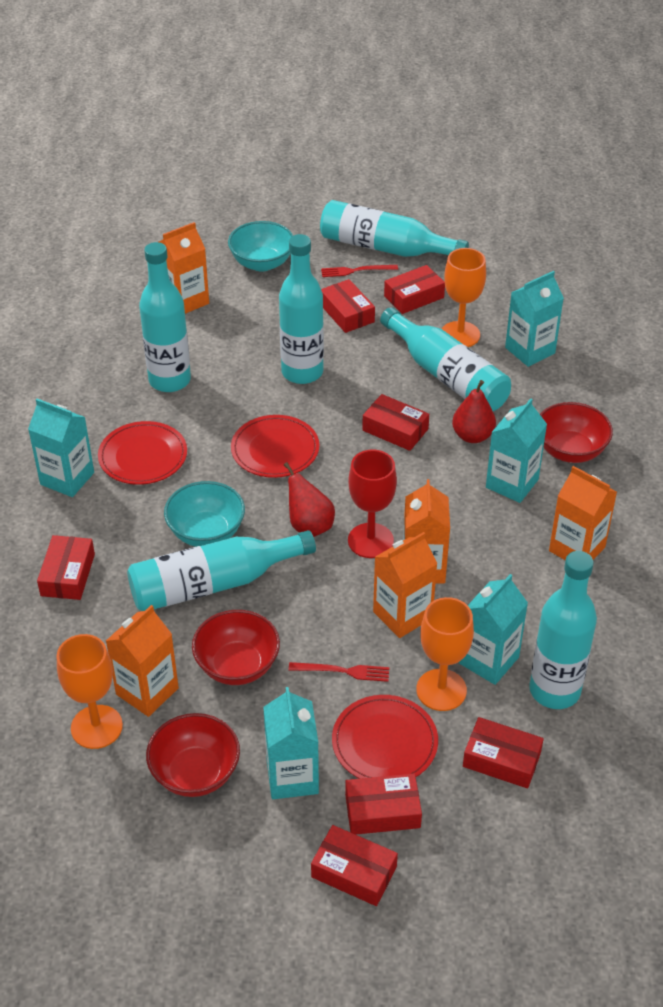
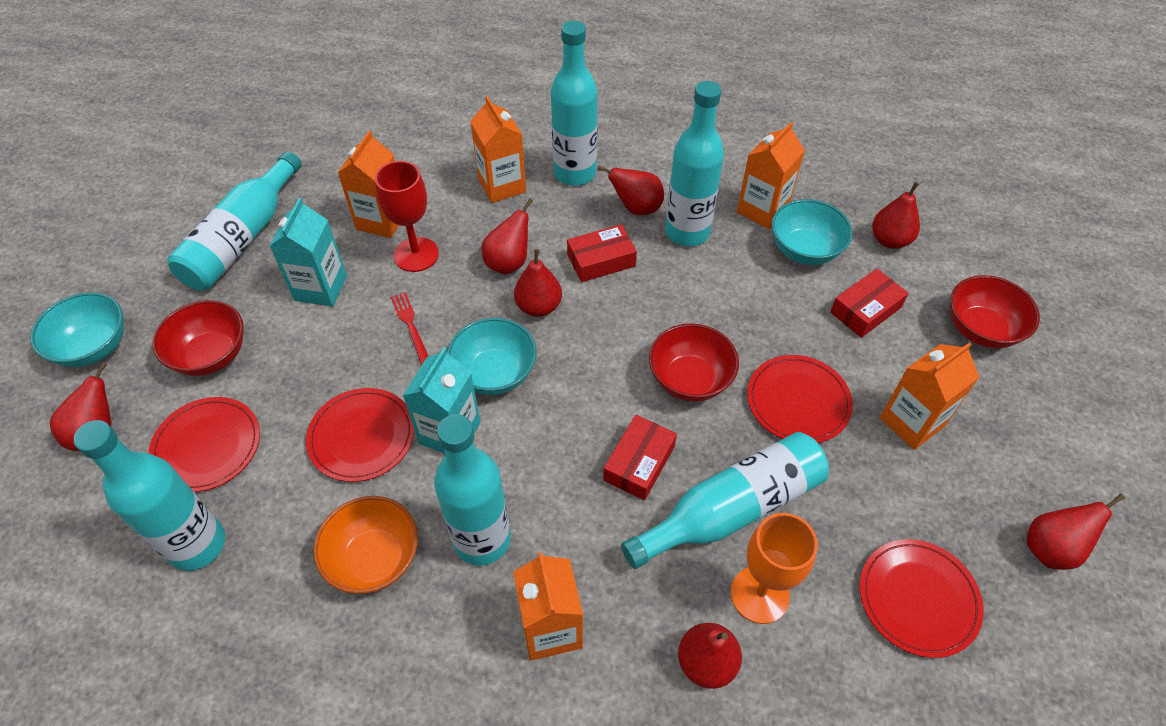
orange bowl: 0 -> 1
orange goblet: 3 -> 1
red box: 7 -> 3
red fork: 2 -> 1
red pear: 2 -> 7
red plate: 3 -> 4
turquoise bowl: 2 -> 3
turquoise carton: 5 -> 2

